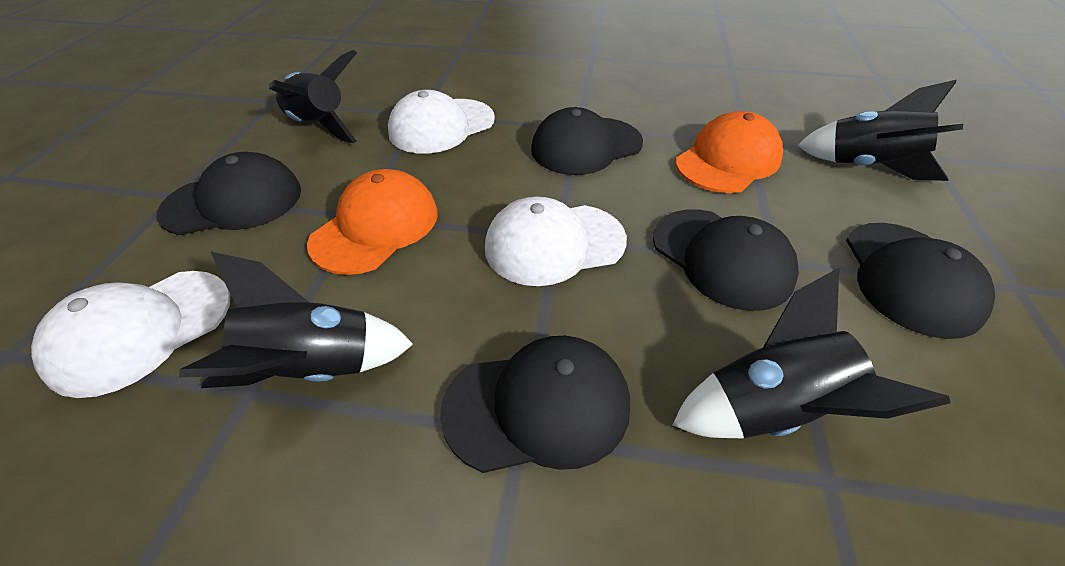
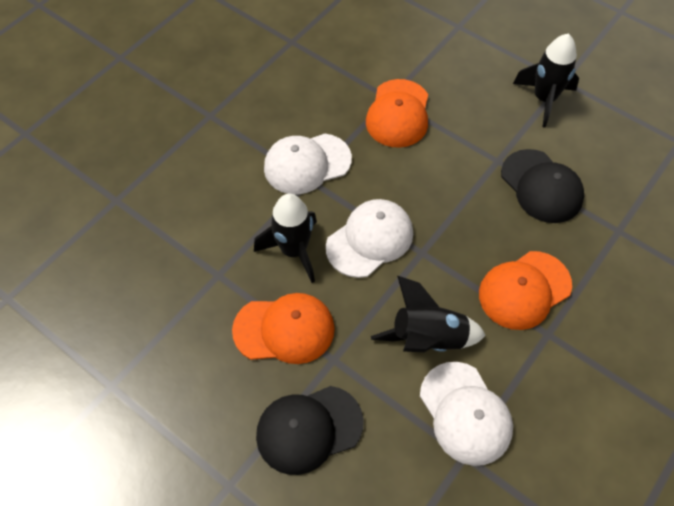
black cap: 5 -> 2
black rocket: 4 -> 3
orange cap: 2 -> 3

